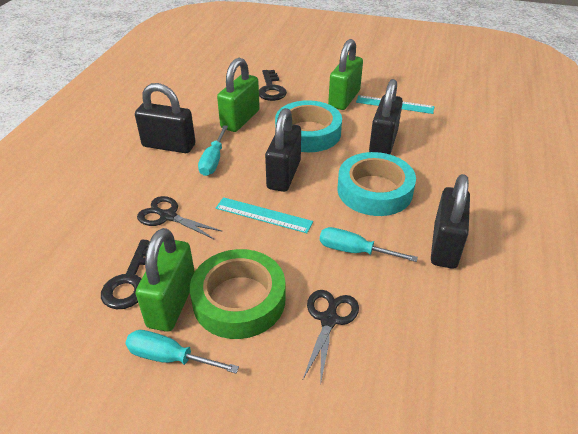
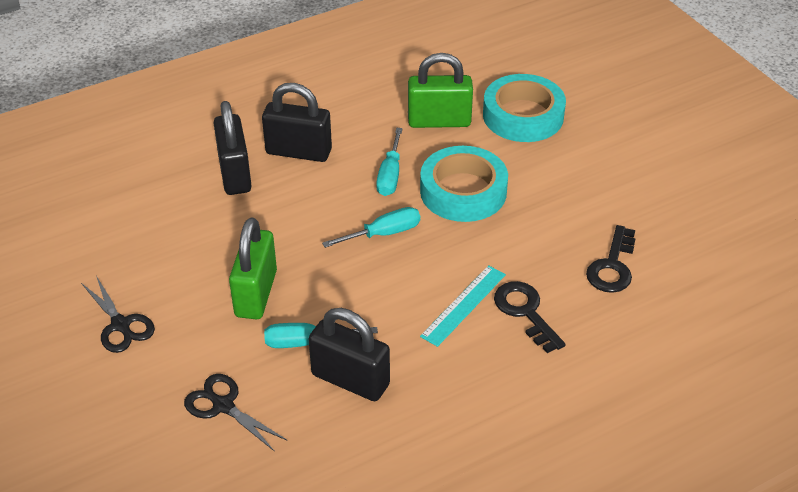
black padlock: 4 -> 3
green padlock: 3 -> 2
green tape: 1 -> 0
turquoise ruler: 2 -> 1

